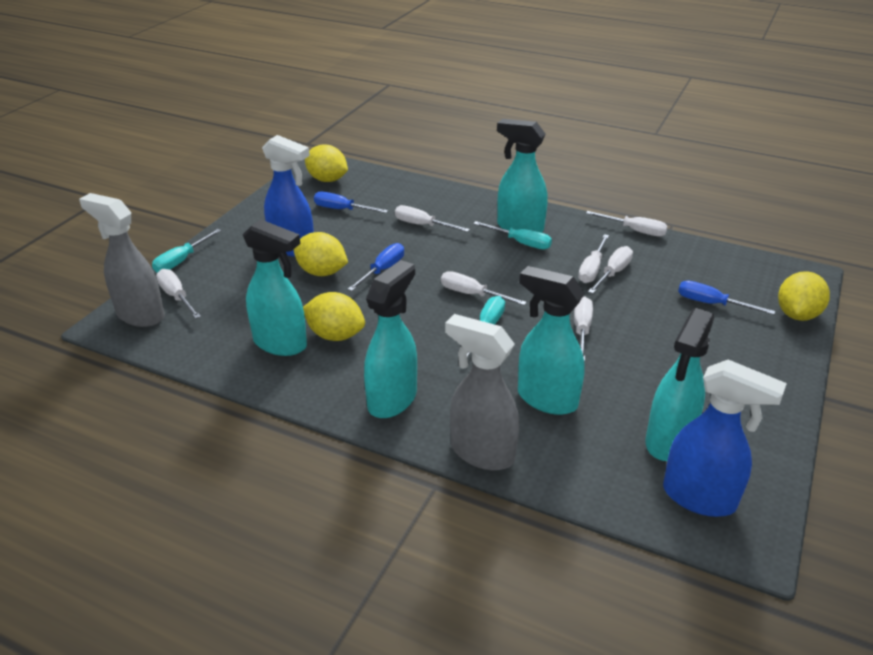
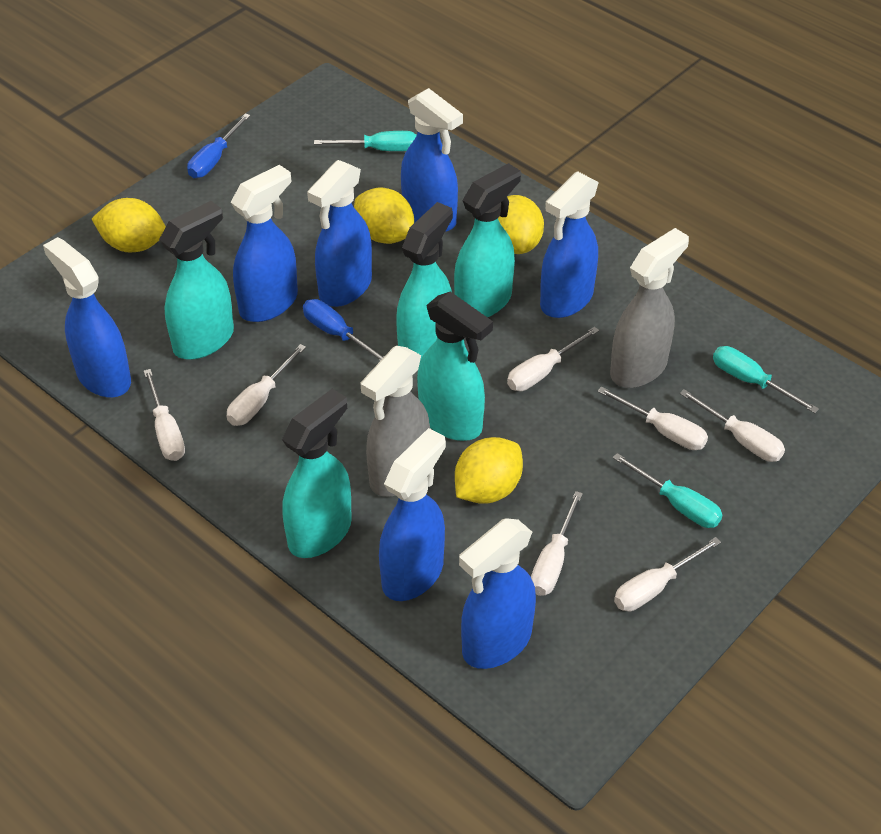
blue screwdriver: 3 -> 2
blue spray bottle: 2 -> 7

